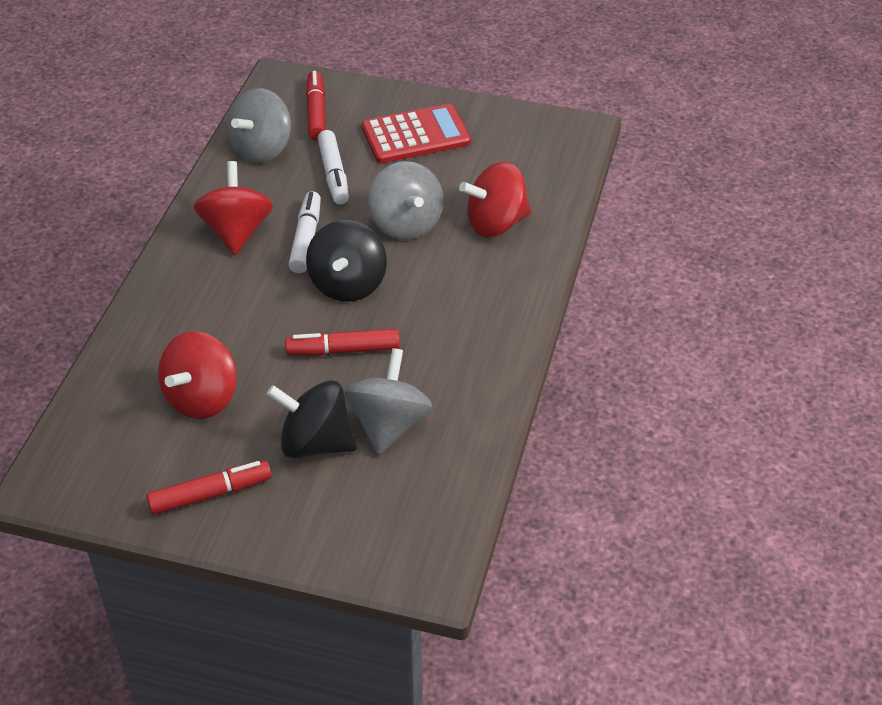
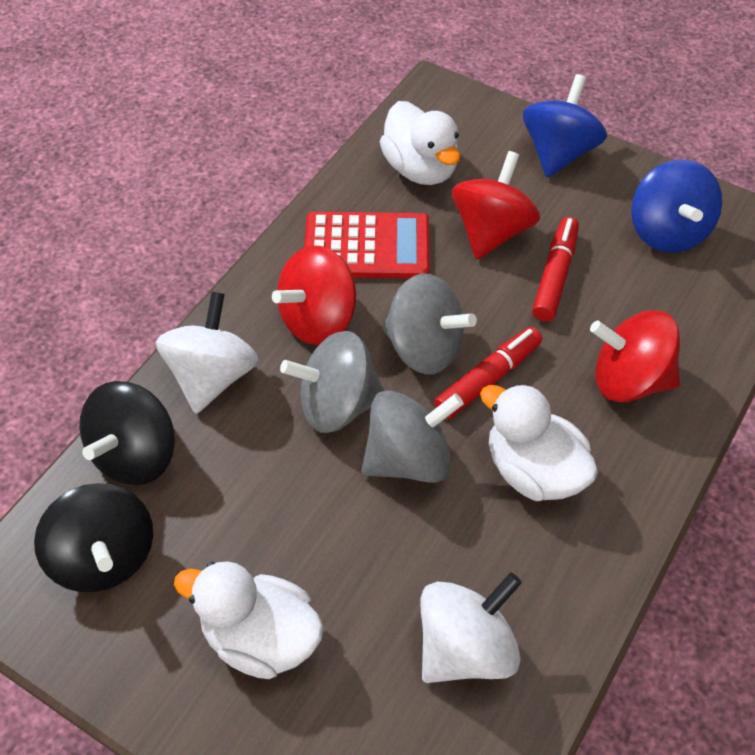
blue spinning top: 0 -> 2
red marker: 3 -> 2
white duck: 0 -> 3
white marker: 2 -> 0
white spinning top: 0 -> 2

